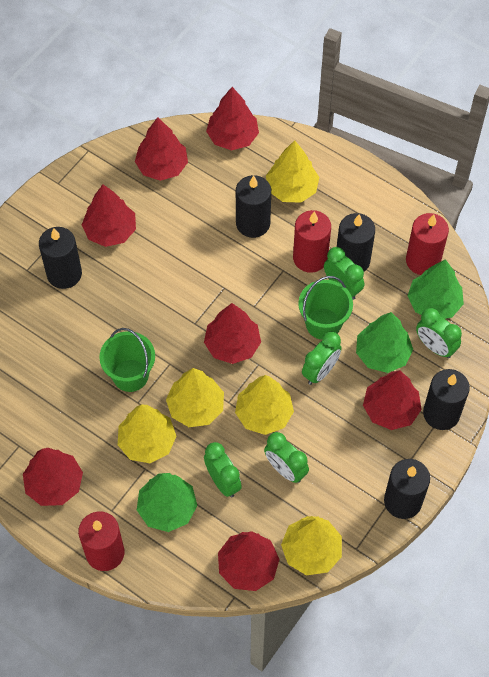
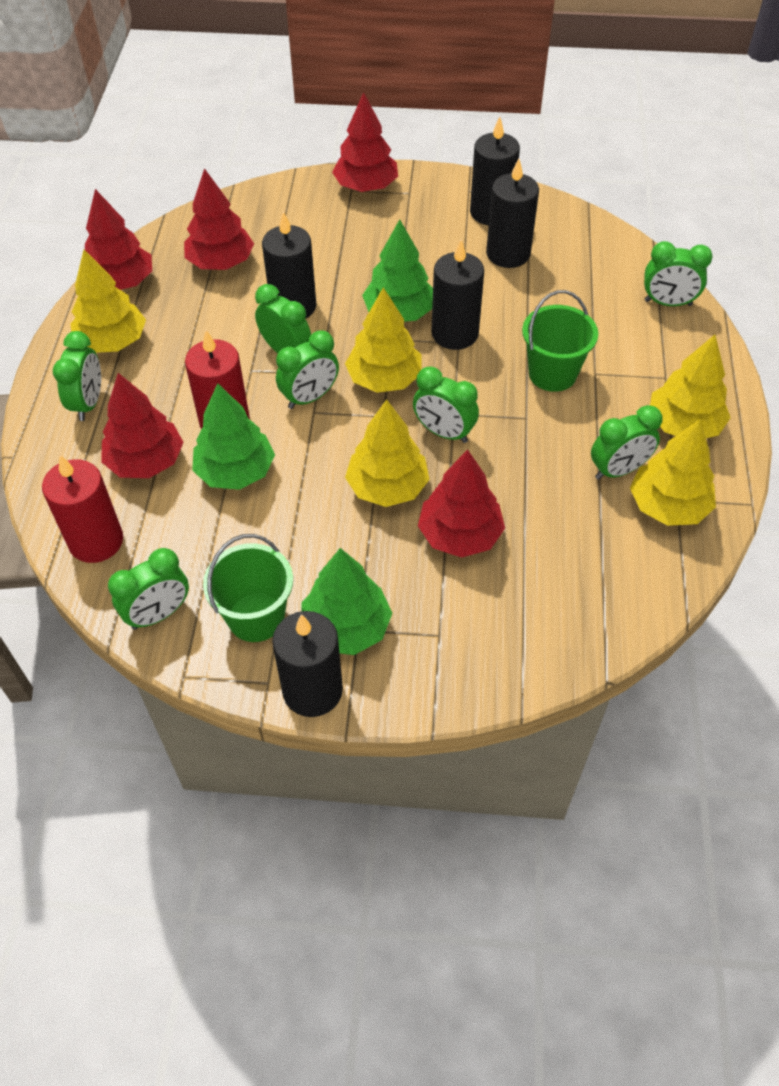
green clock: 5 -> 7
red candle: 3 -> 2
red tree: 7 -> 5

